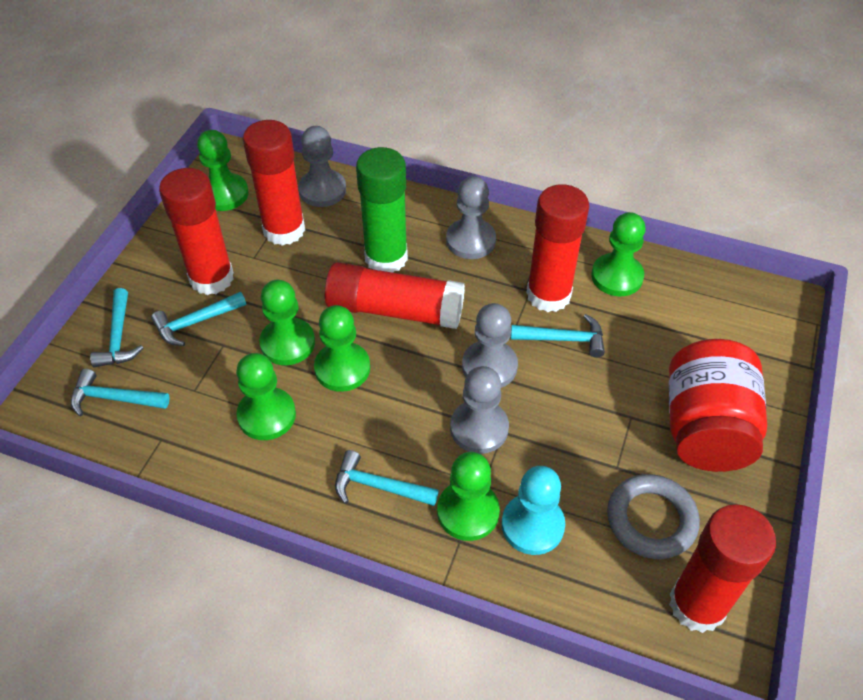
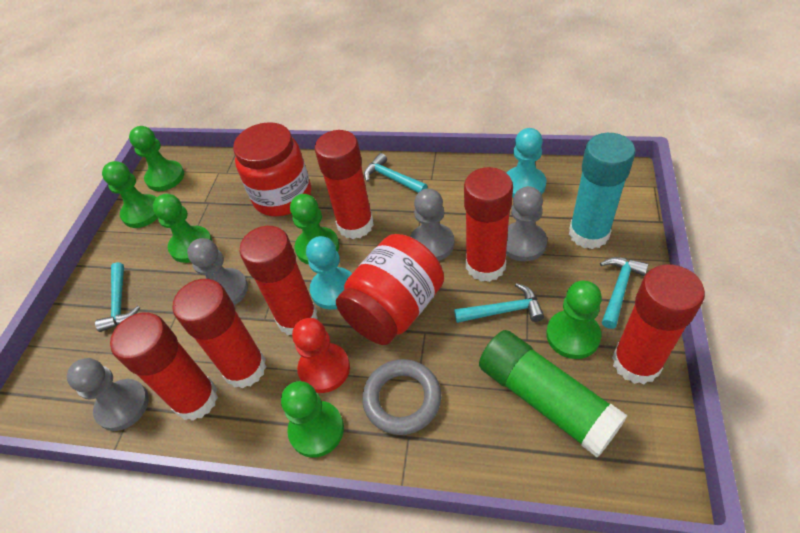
red glue stick: 5 -> 6
red jar: 1 -> 2
red pawn: 0 -> 1
turquoise glue stick: 0 -> 1
turquoise hammer: 5 -> 4
turquoise pawn: 1 -> 2

